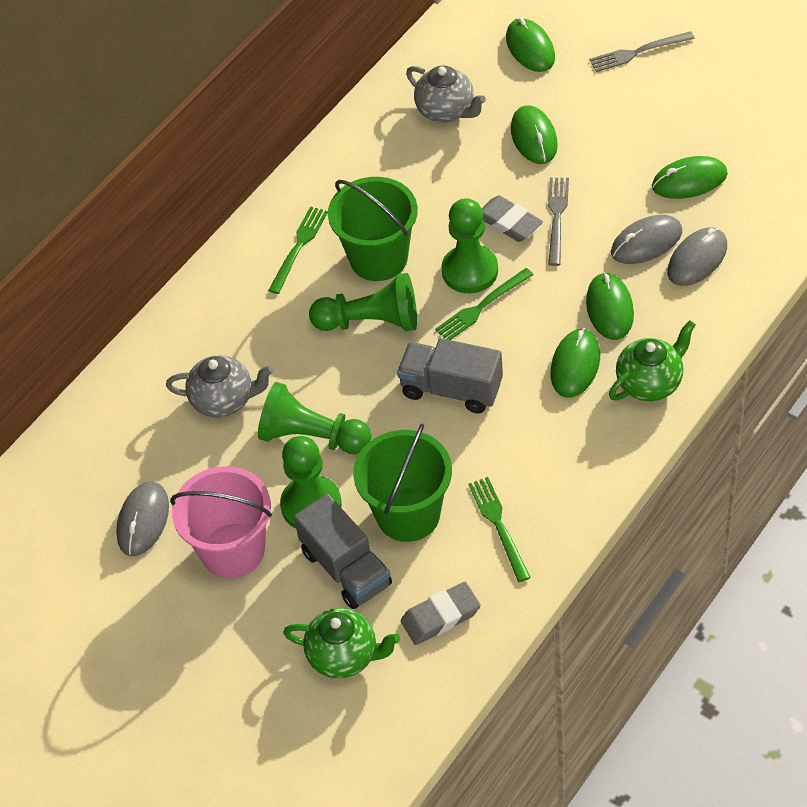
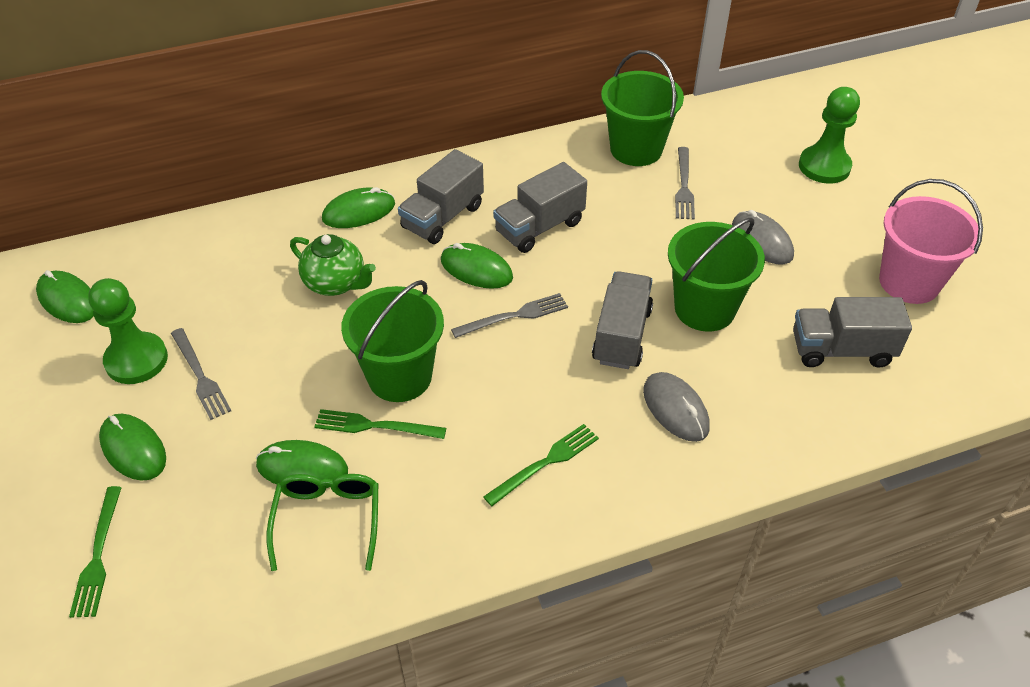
green bucket: 2 -> 3
green glasses: 0 -> 1
green pawn: 4 -> 2
green teapot: 2 -> 1
grey eraser: 2 -> 0
grey fork: 2 -> 3
grey mouse: 3 -> 2
grey teapot: 2 -> 0
grey truck: 2 -> 4

